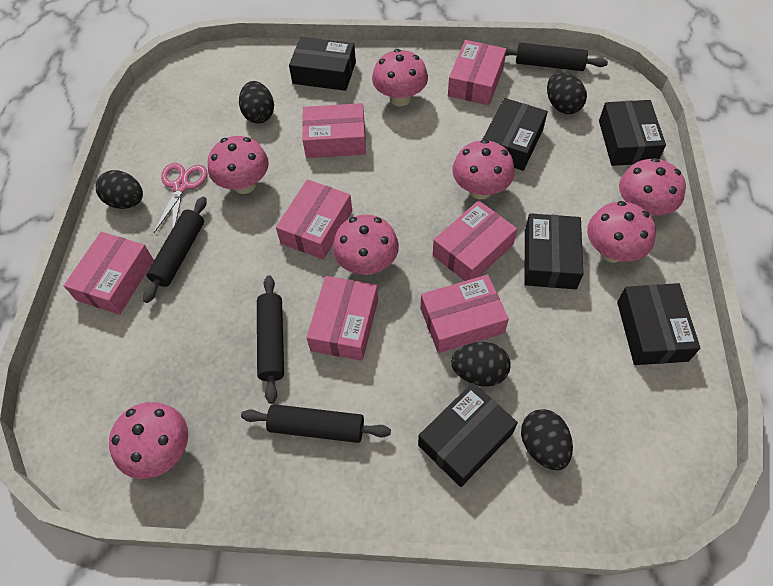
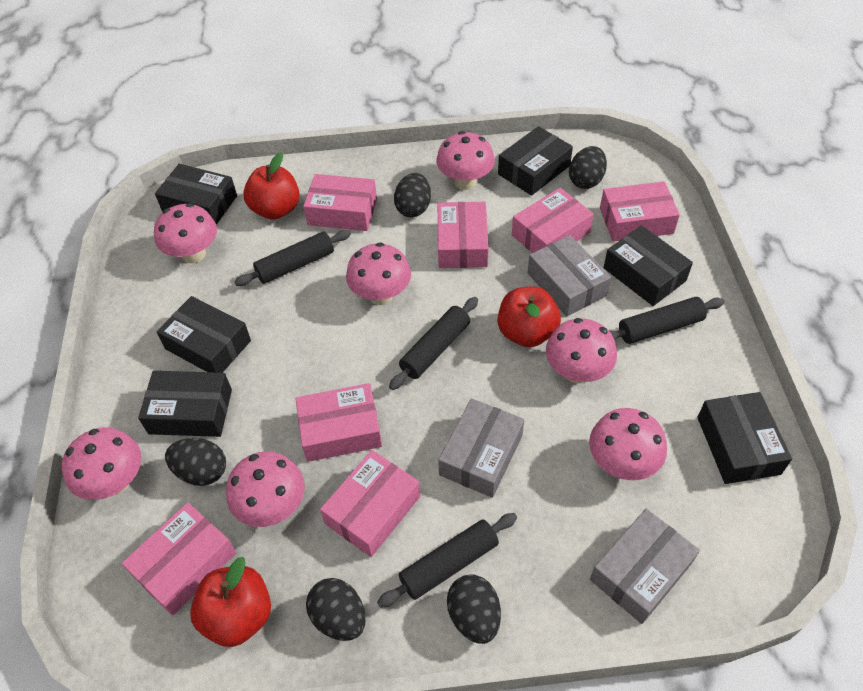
grey box: 0 -> 3
pink scissors: 1 -> 0
red apple: 0 -> 3

